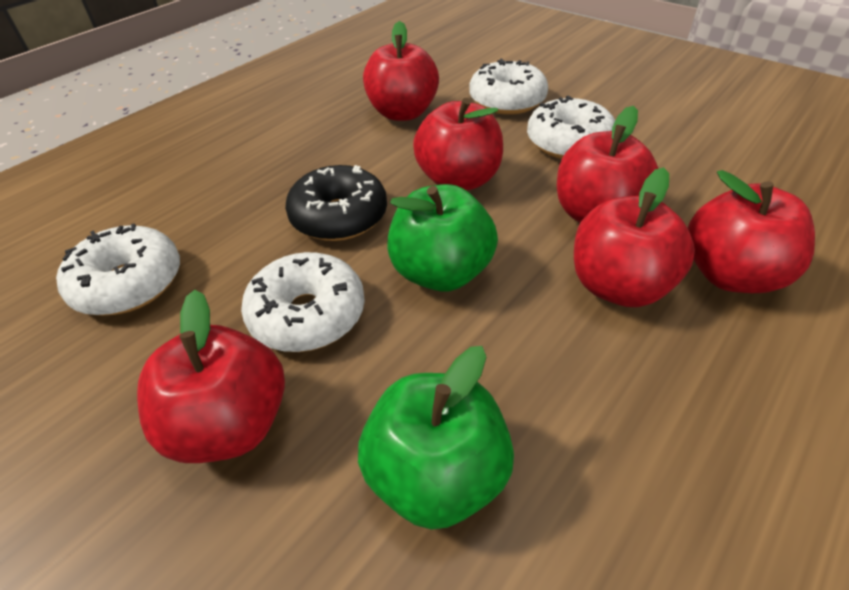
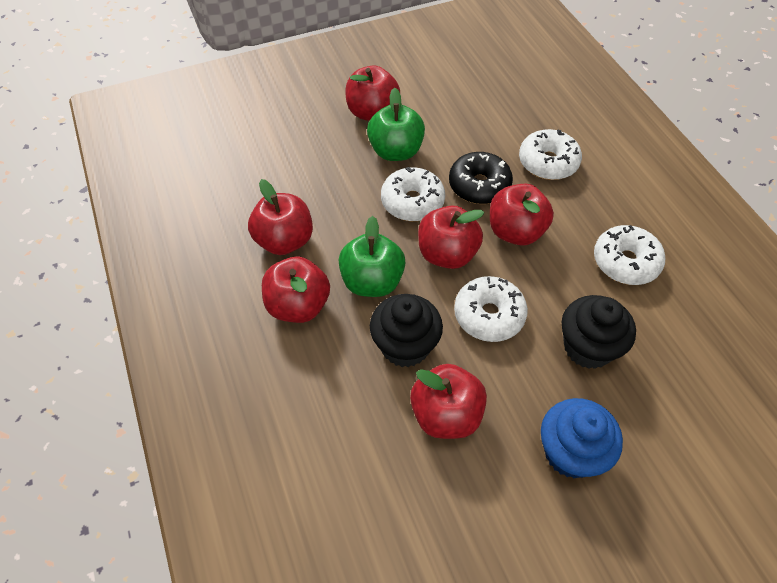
black cupcake: 0 -> 2
blue cupcake: 0 -> 1

